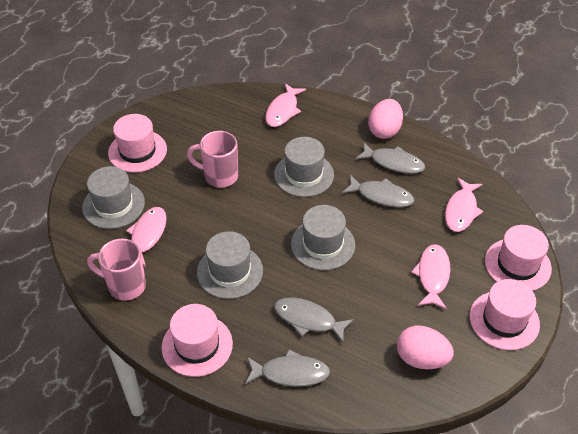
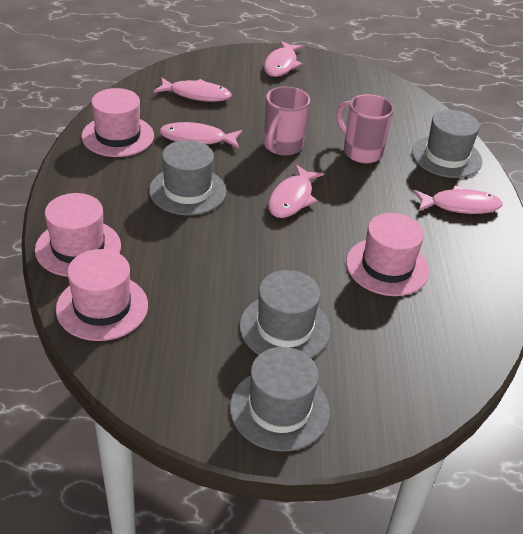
grey fish: 4 -> 0
pink egg: 2 -> 0
pink fish: 4 -> 5

